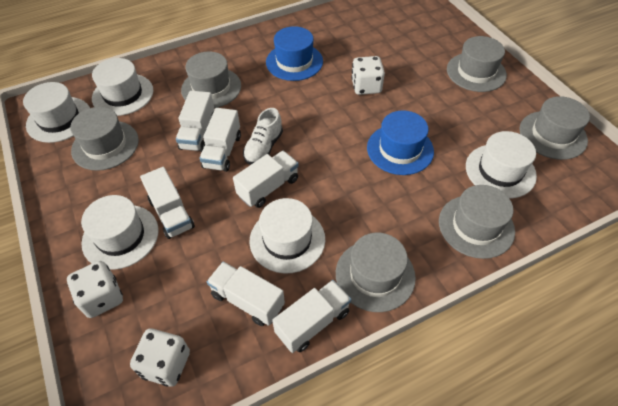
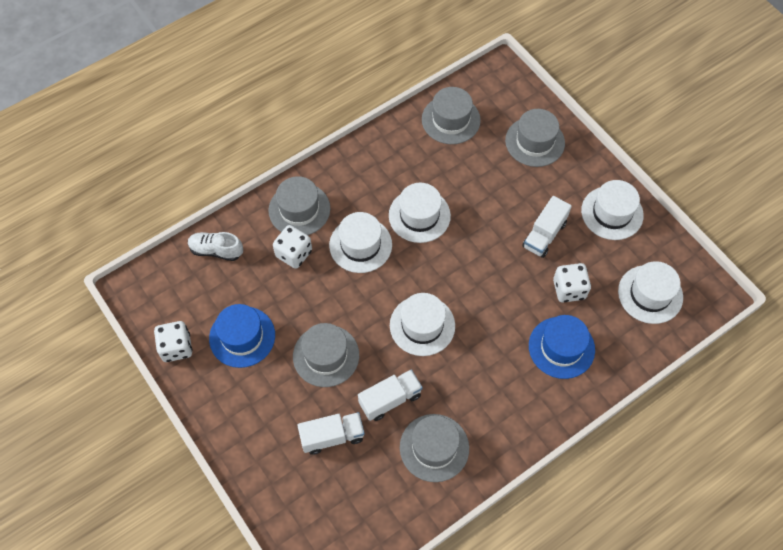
grey hat: 6 -> 5
white truck: 6 -> 3

